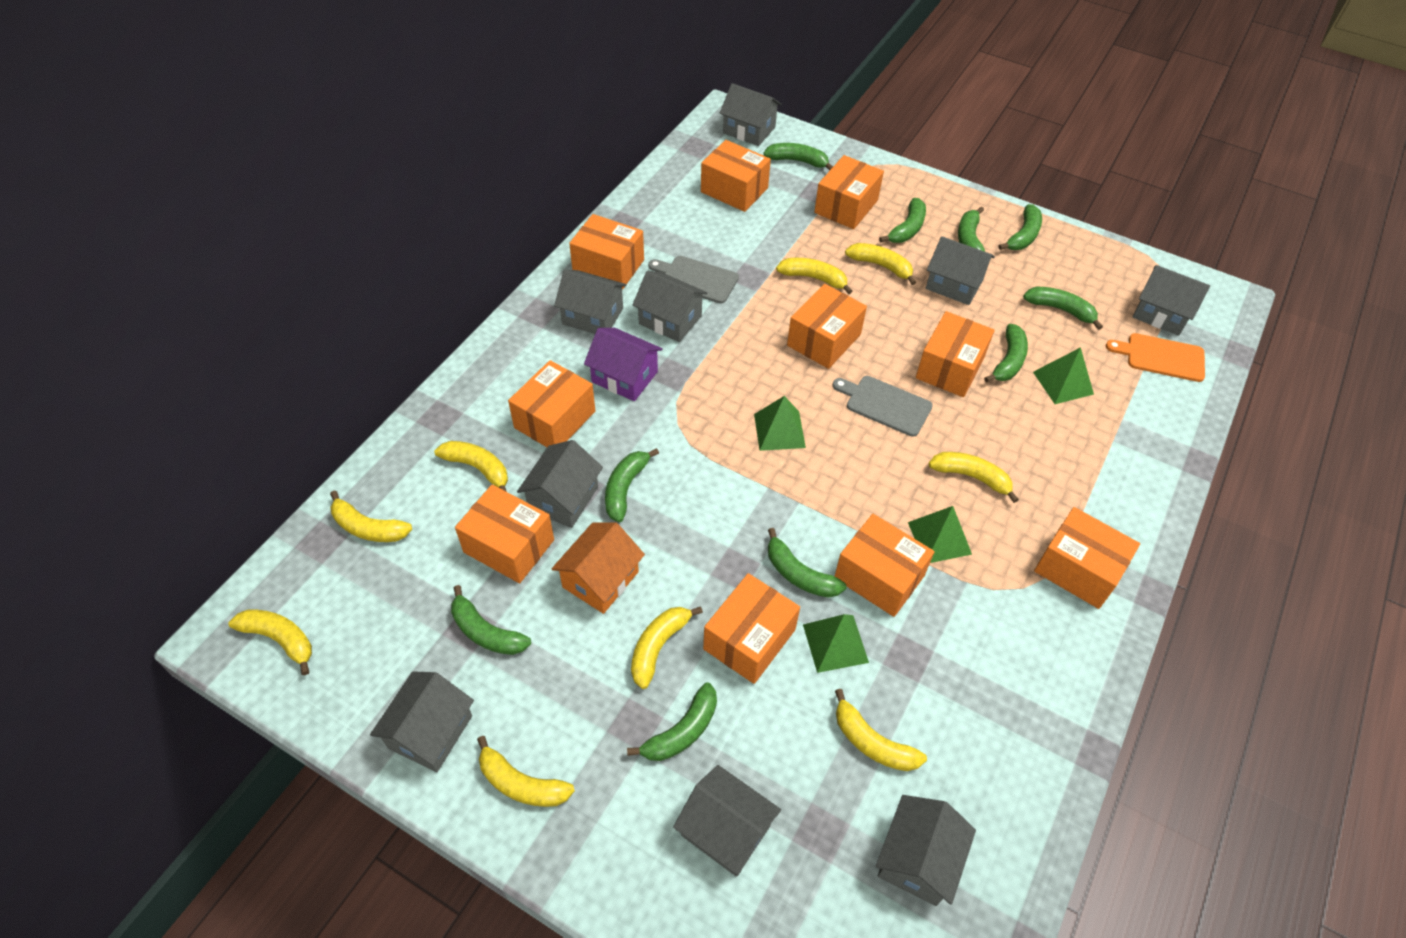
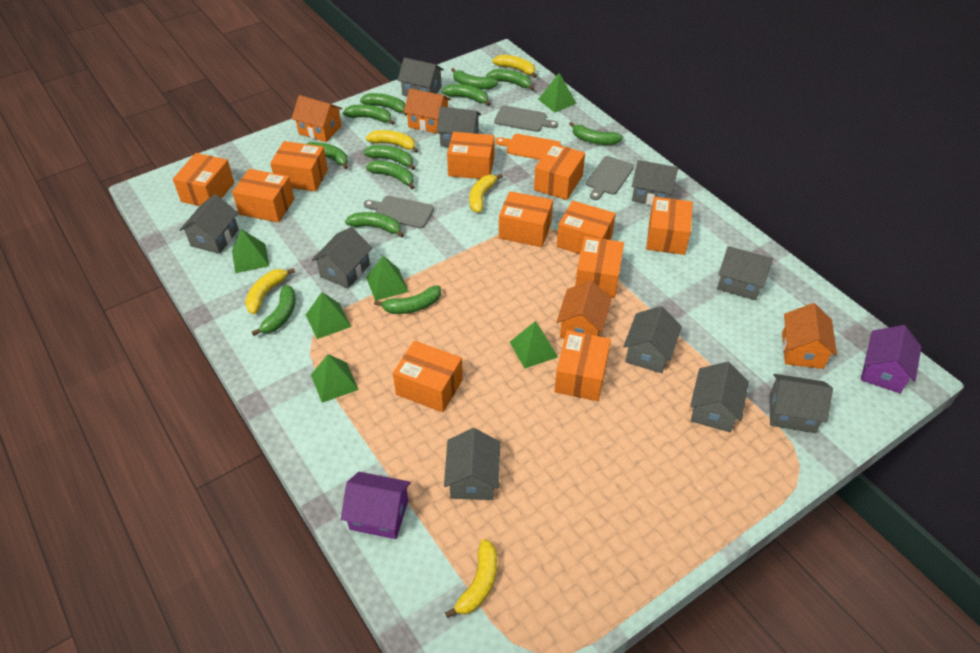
green banana: 10 -> 12
green pyramid: 4 -> 6
grey cutting board: 2 -> 3
grey house: 9 -> 10
orange box: 10 -> 11
orange house: 1 -> 4
purple house: 1 -> 2
yellow banana: 9 -> 5

